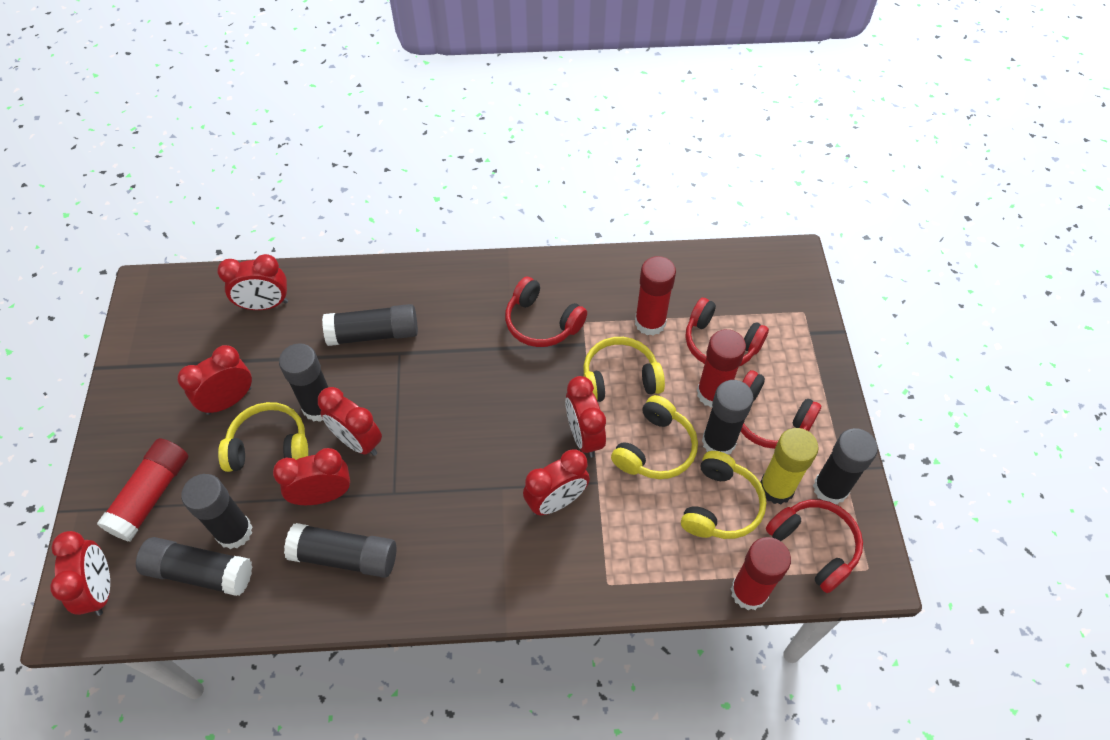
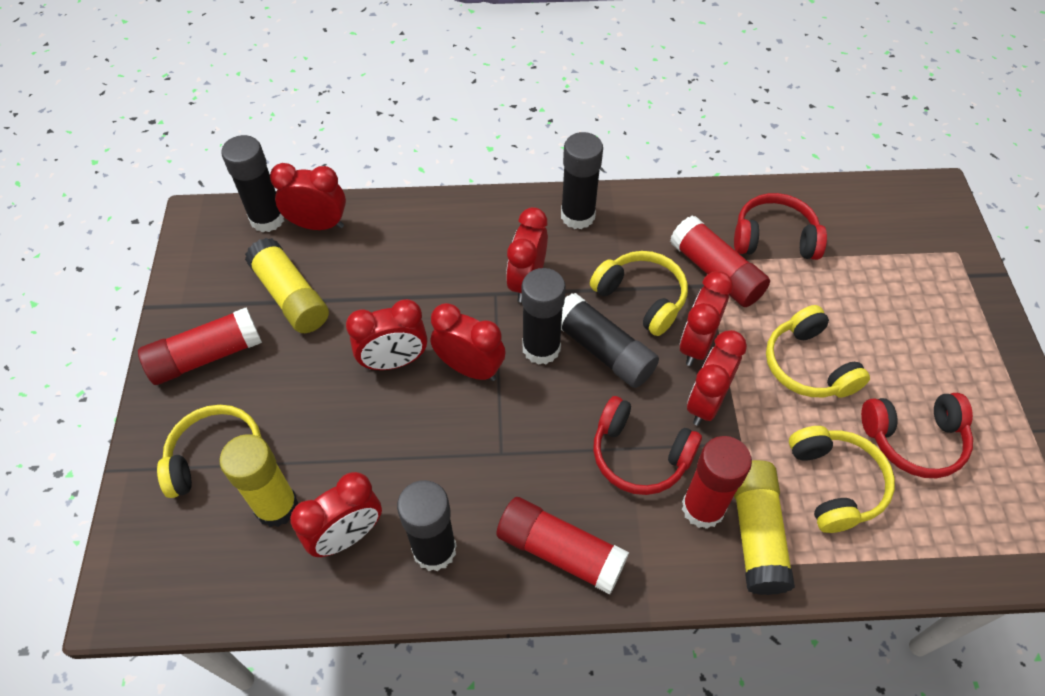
black glue stick: 7 -> 5
red headphones: 4 -> 3
yellow glue stick: 1 -> 3

